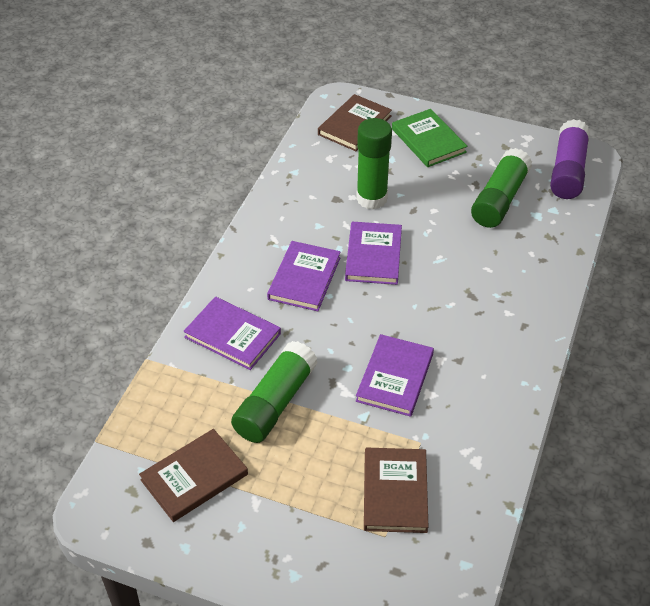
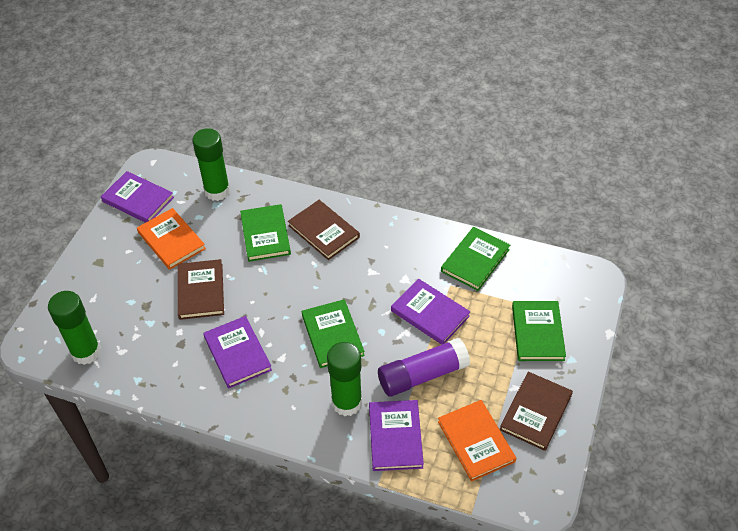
green book: 1 -> 4
orange book: 0 -> 2

